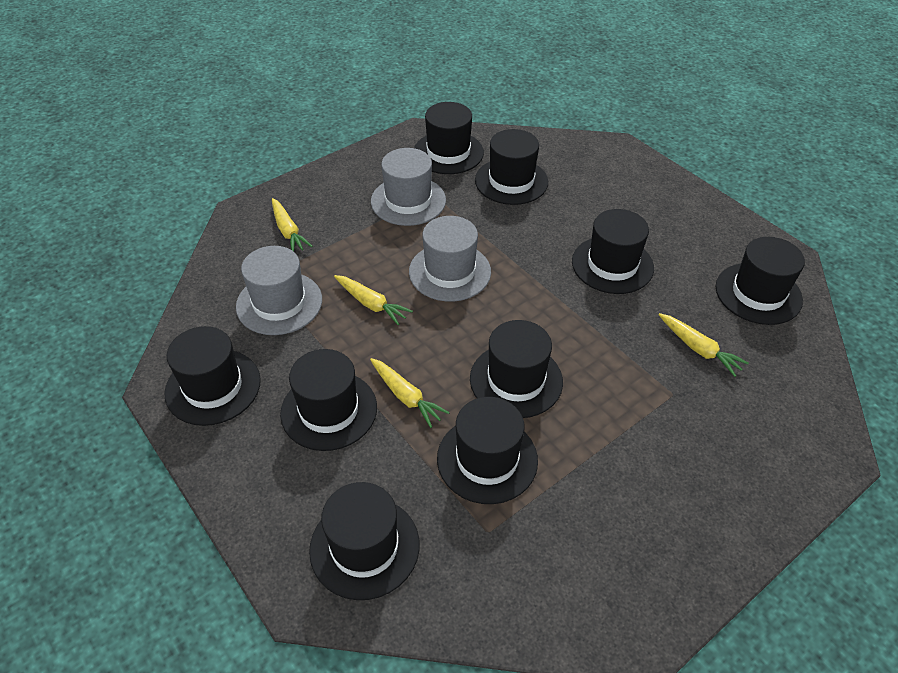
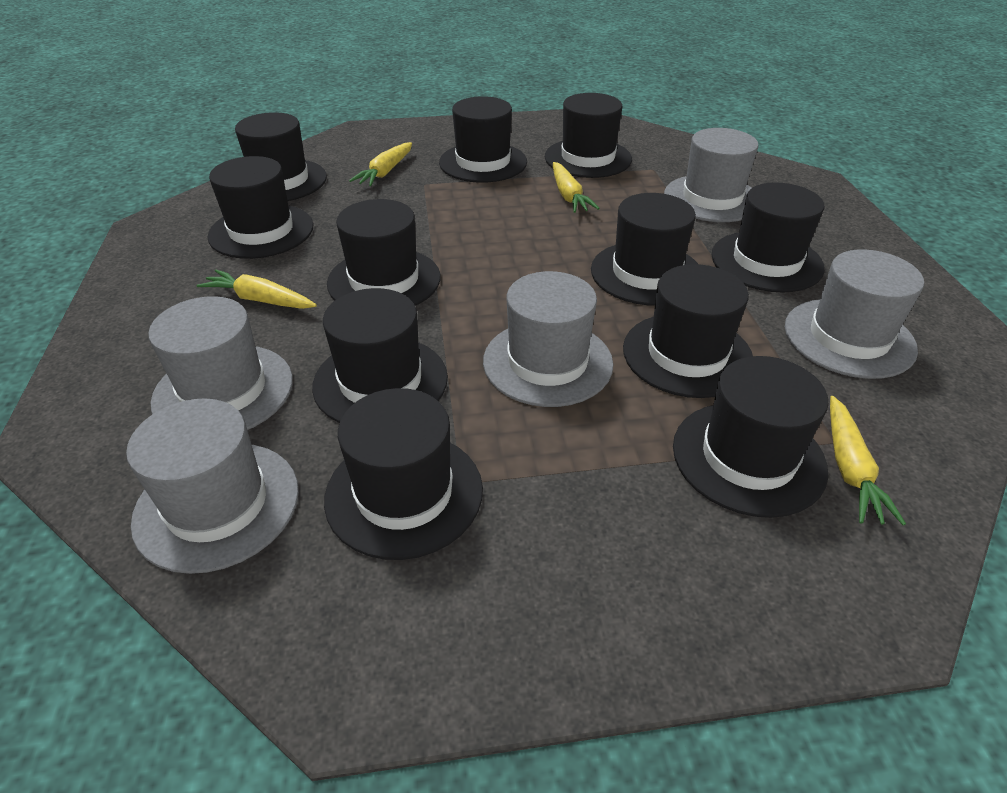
black hat: 9 -> 11
grey hat: 3 -> 5

